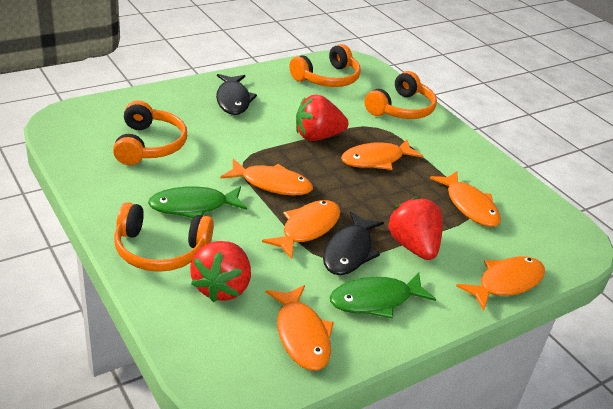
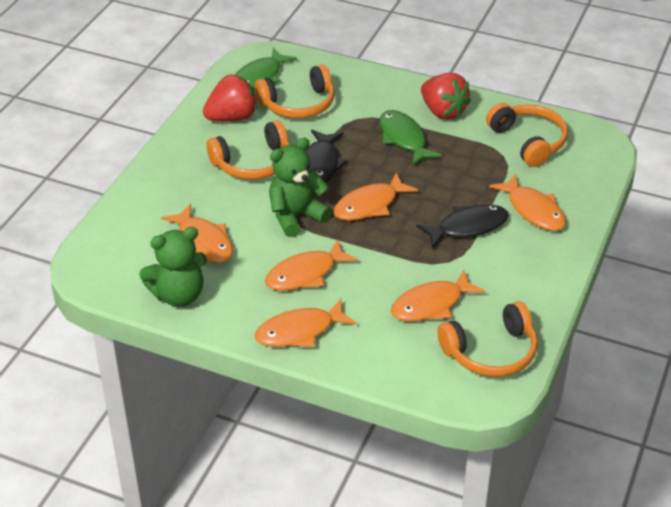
green teddy bear: 0 -> 2
red strawberry: 3 -> 2

